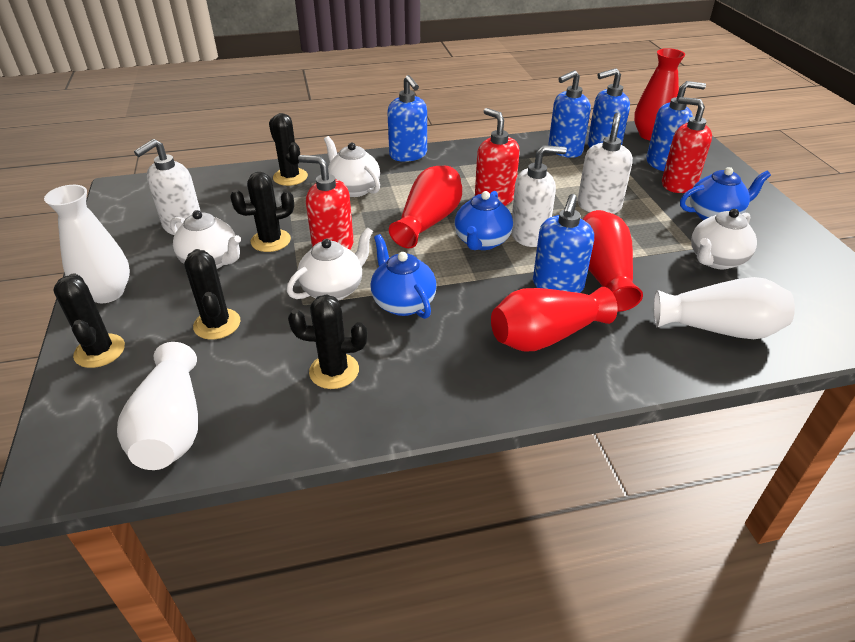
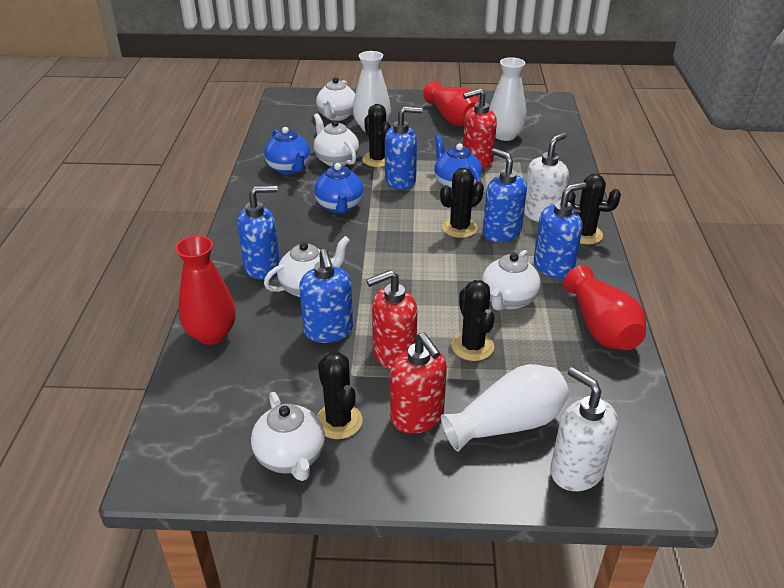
red vase: 4 -> 3
white soap dispenser: 3 -> 2
white teapot: 4 -> 5

